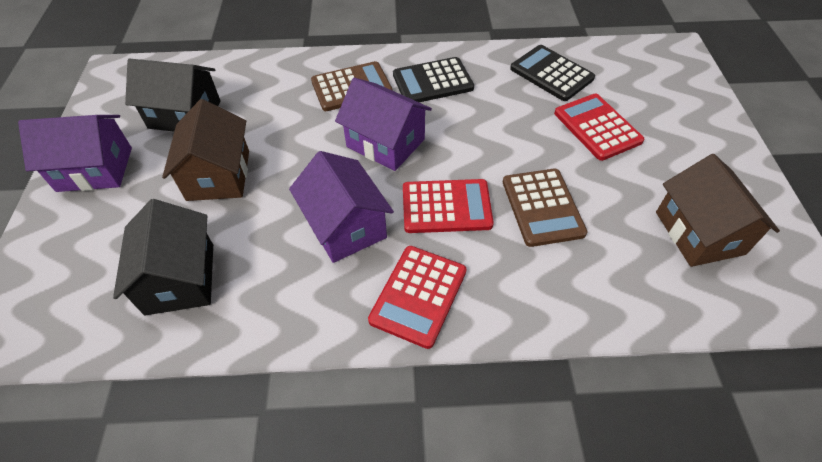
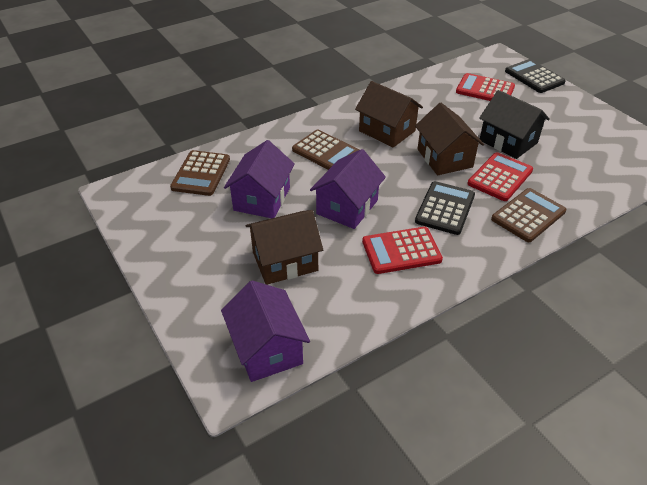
black house: 2 -> 1
brown calculator: 2 -> 3
brown house: 2 -> 3

